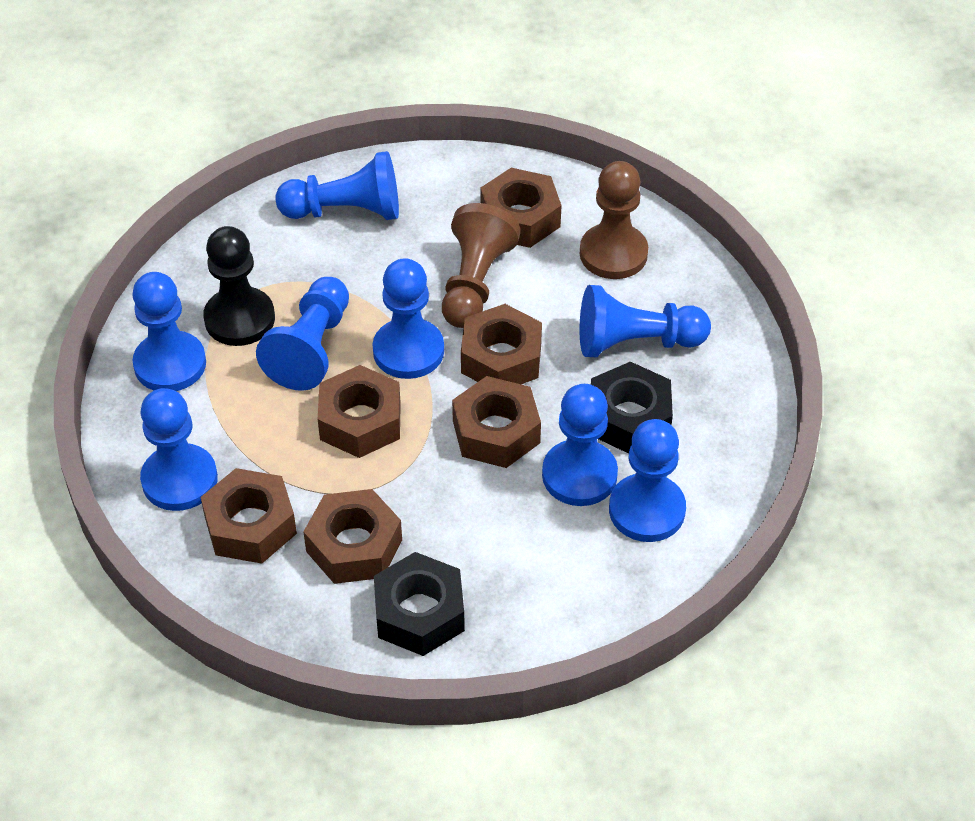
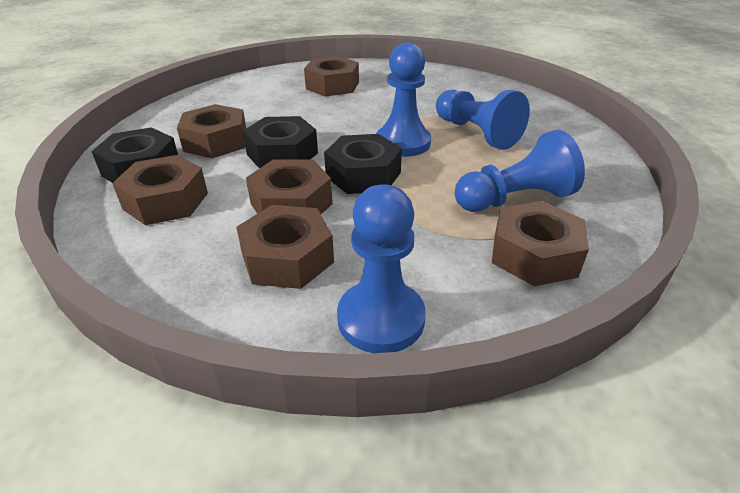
black nut: 2 -> 3
black pawn: 1 -> 0
blue pawn: 8 -> 4
brown pawn: 2 -> 0

